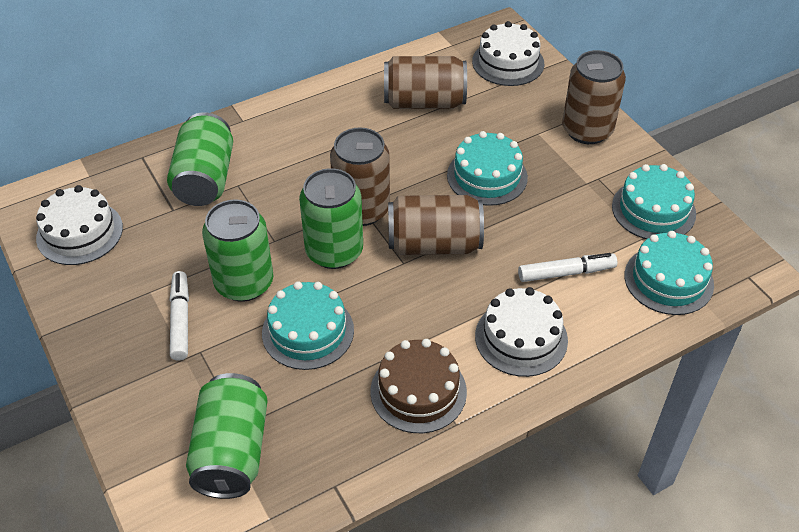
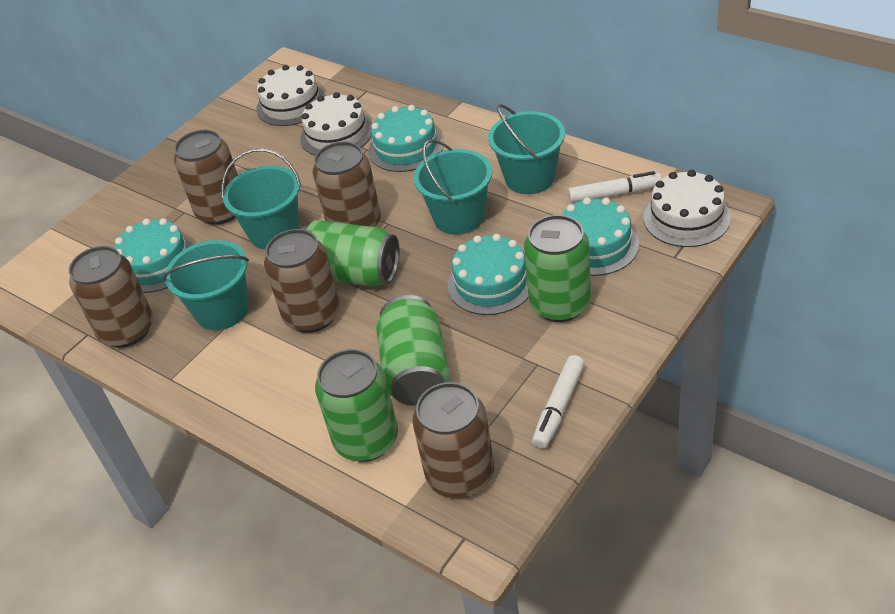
brown cake: 1 -> 0
brown can: 4 -> 5
turquoise bucket: 0 -> 4

